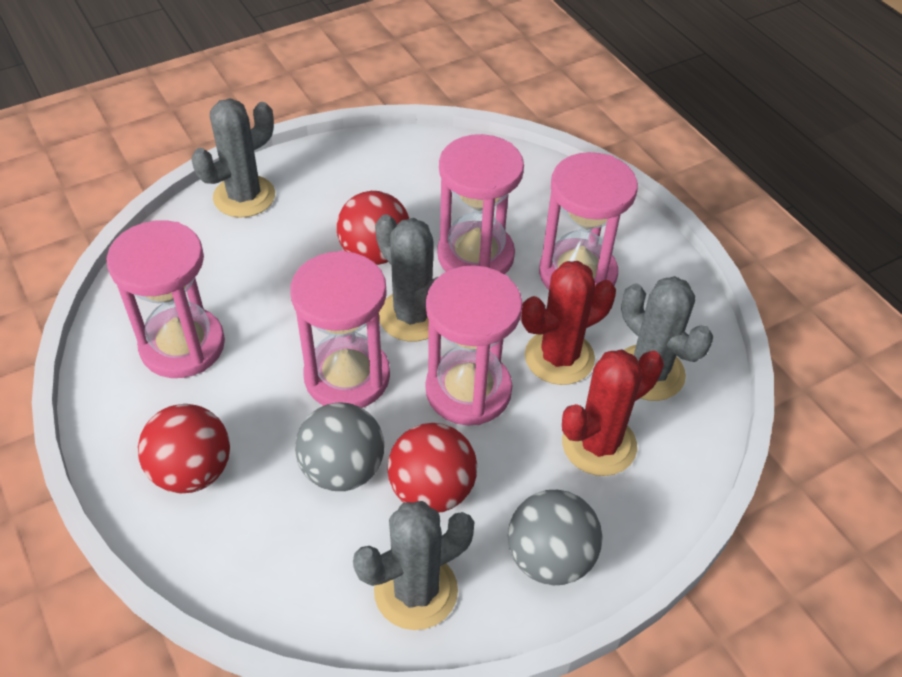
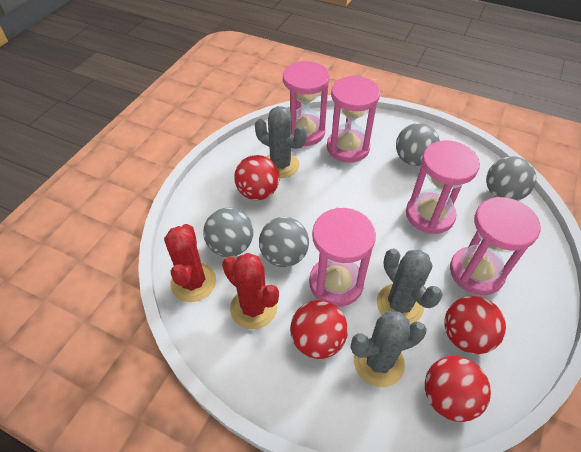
grey ball: 2 -> 4
grey cactus: 4 -> 3
red ball: 3 -> 4

